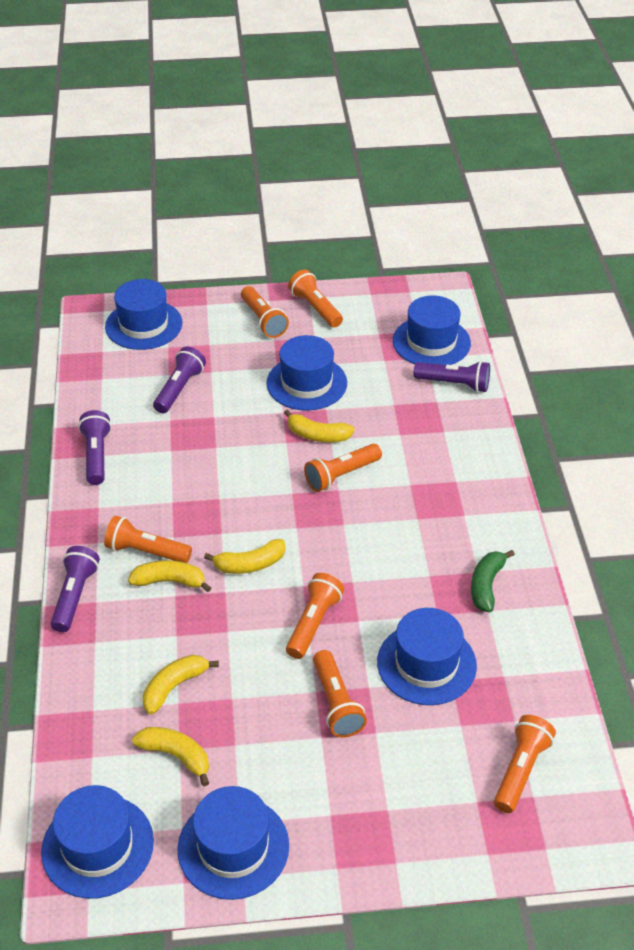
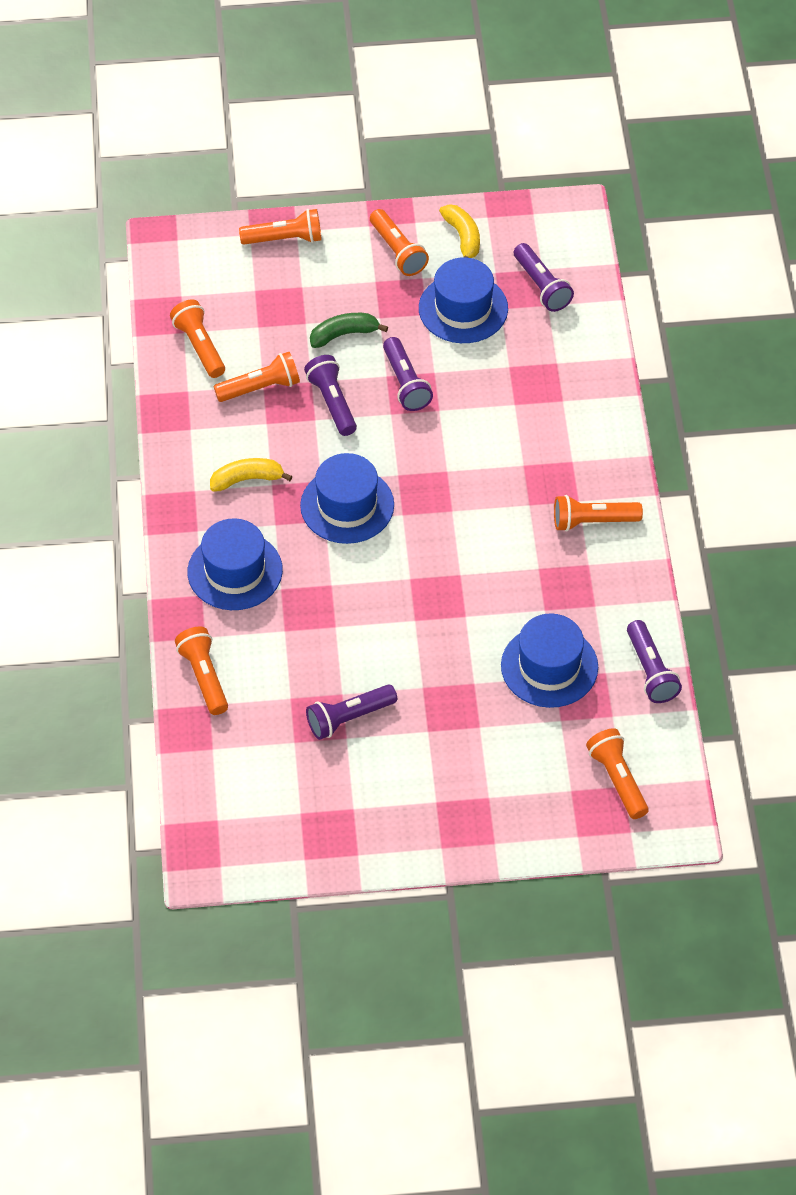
blue hat: 6 -> 4
purple flashlight: 4 -> 5
yellow banana: 5 -> 2

